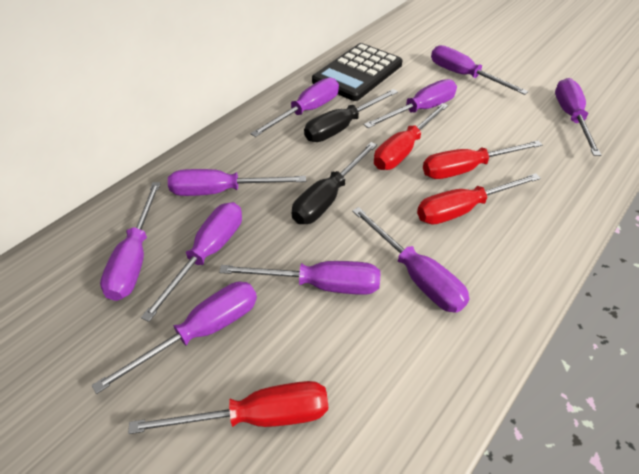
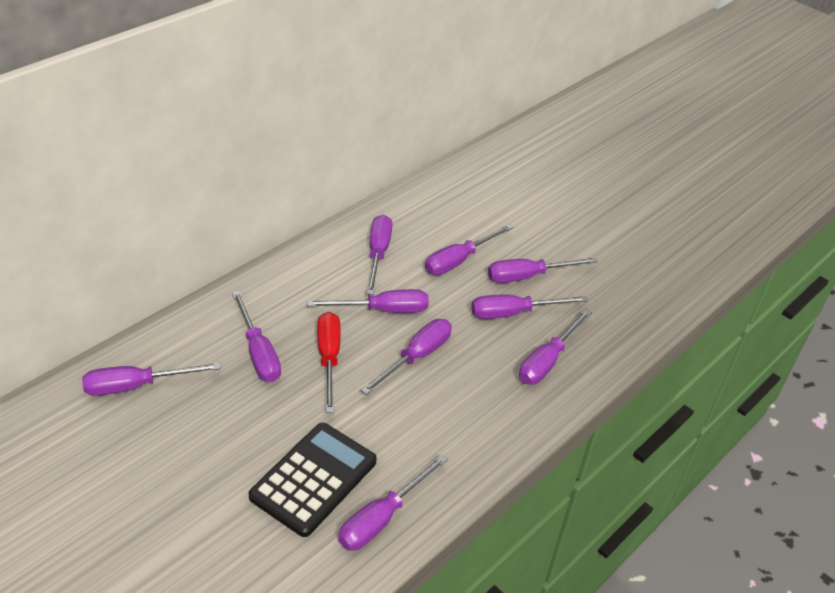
black screwdriver: 2 -> 0
red screwdriver: 4 -> 1

